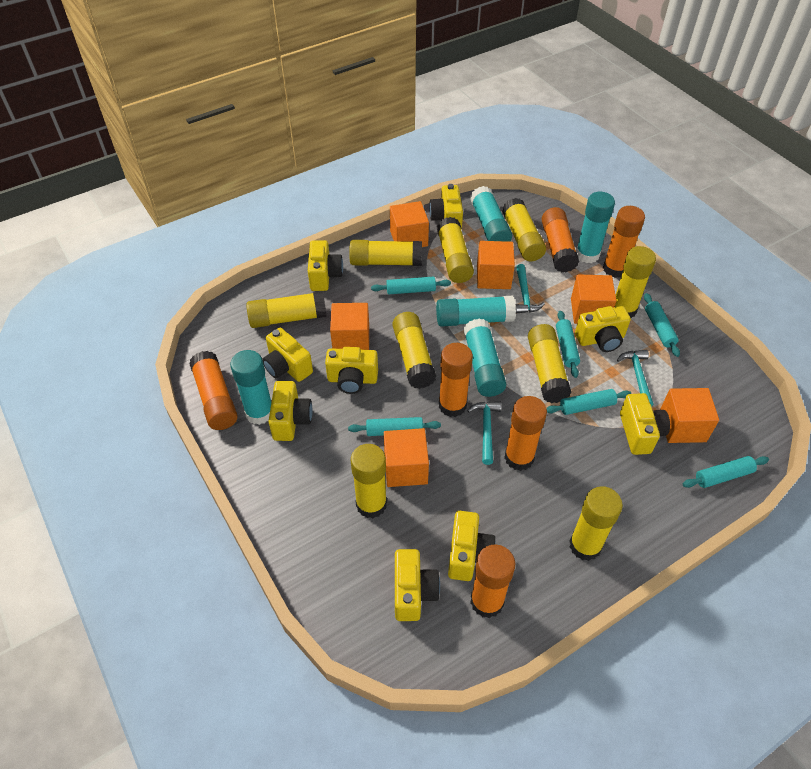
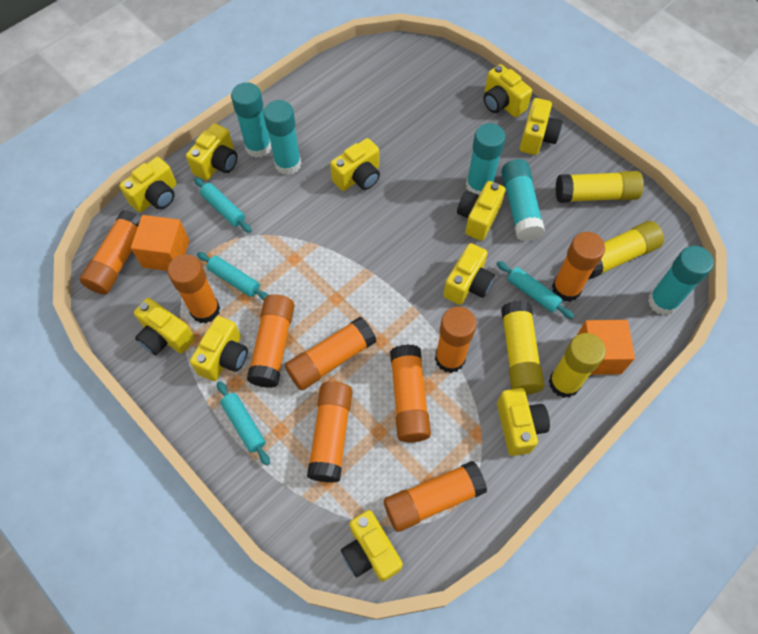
orange cube: 6 -> 2
orange glue stick: 6 -> 9
turquoise hammer: 3 -> 0
turquoise rolling pin: 6 -> 4
yellow camera: 9 -> 11
yellow glue stick: 9 -> 4

